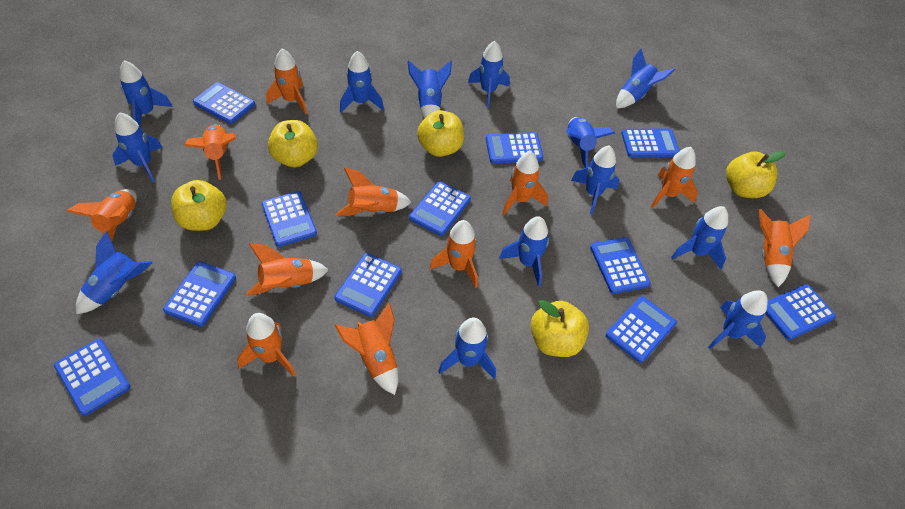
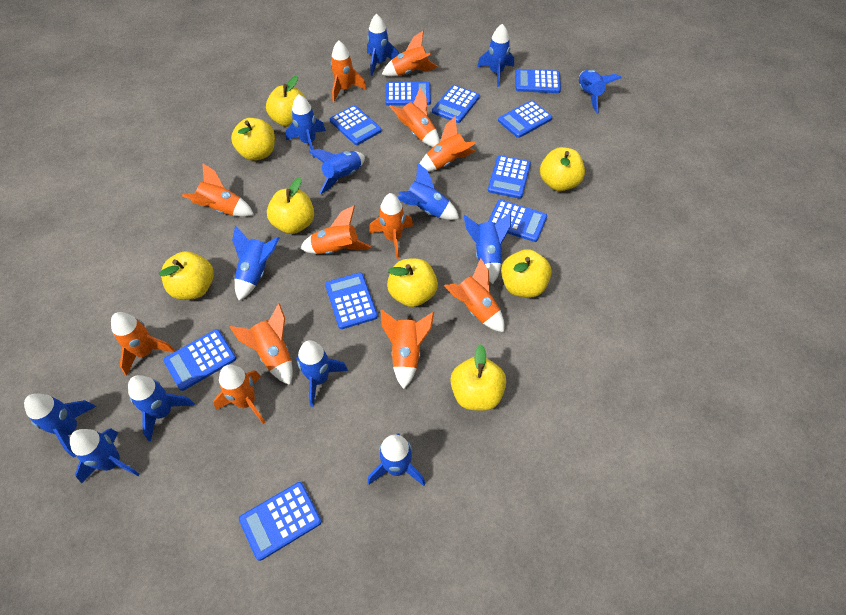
blue calculator: 11 -> 10
orange rocket: 11 -> 12
yellow apple: 5 -> 8

